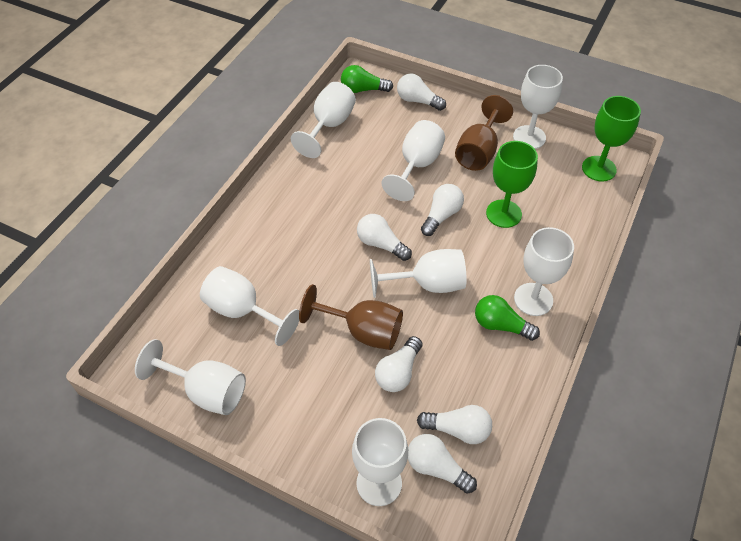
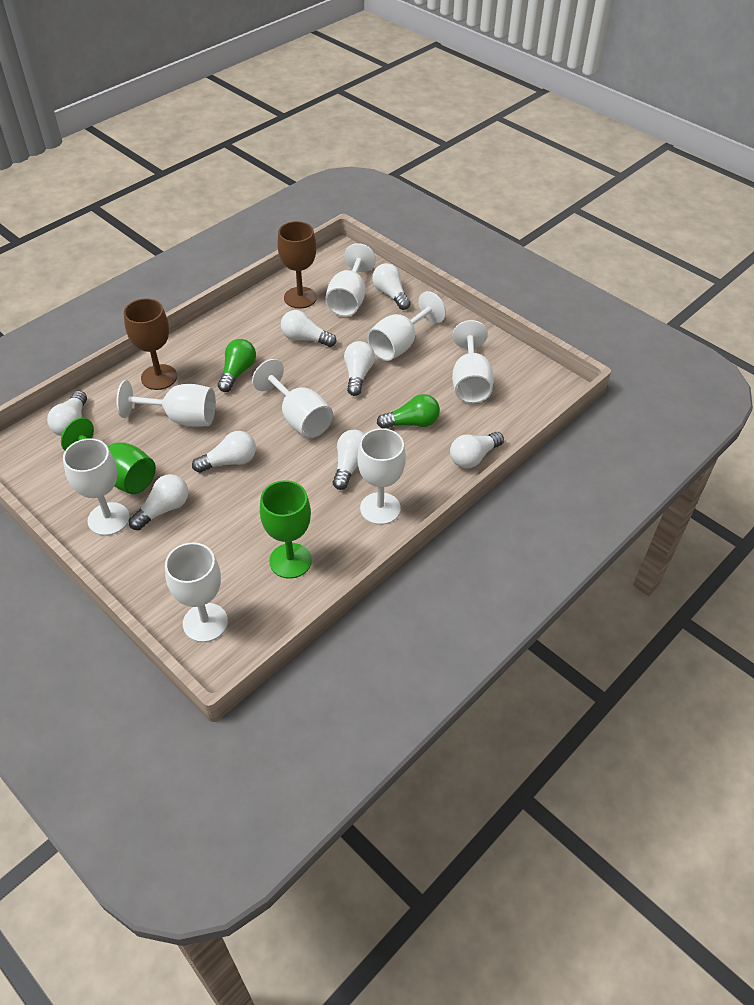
white light bulb: 6 -> 8

